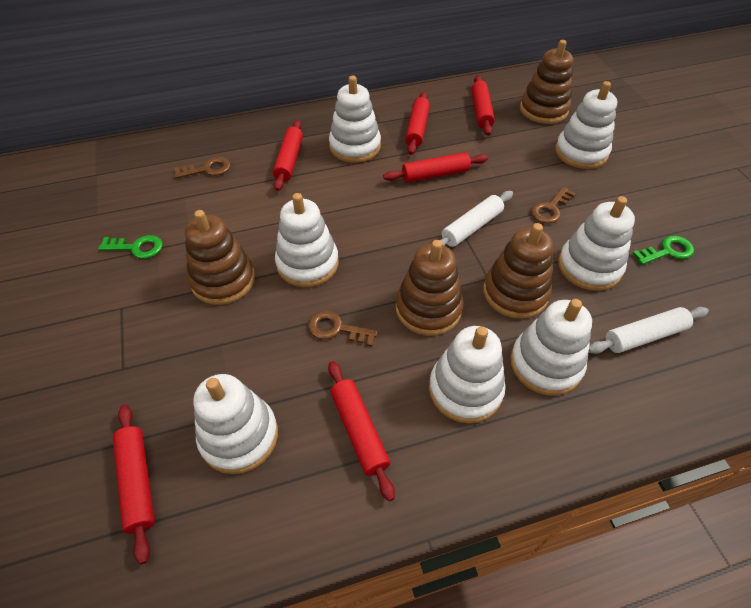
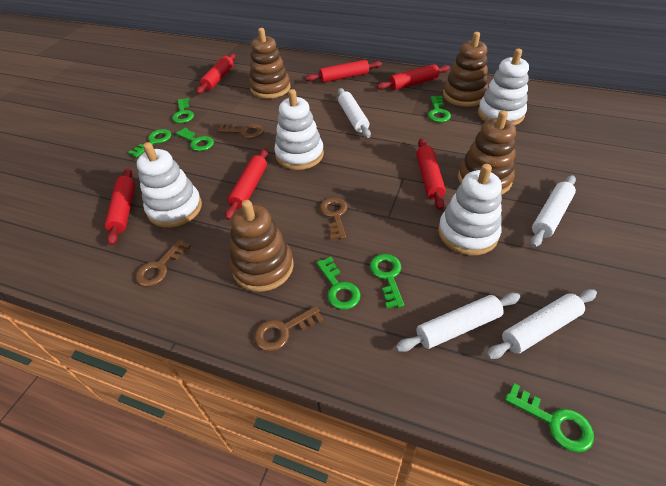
brown key: 3 -> 4
green key: 2 -> 7
white rolling pin: 2 -> 4
white stacking toy: 7 -> 4

